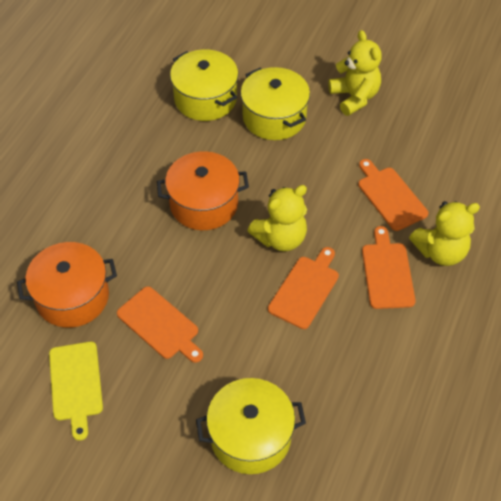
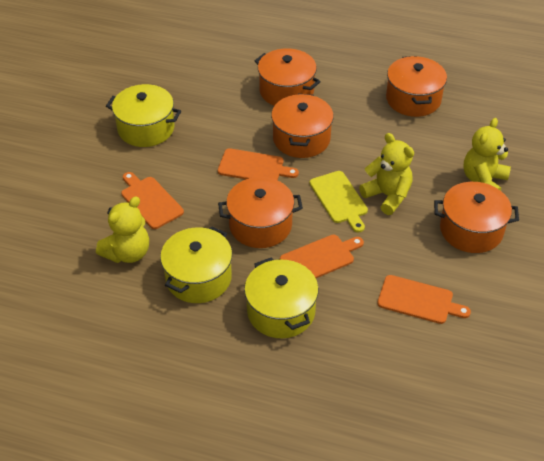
orange pot: 2 -> 5

